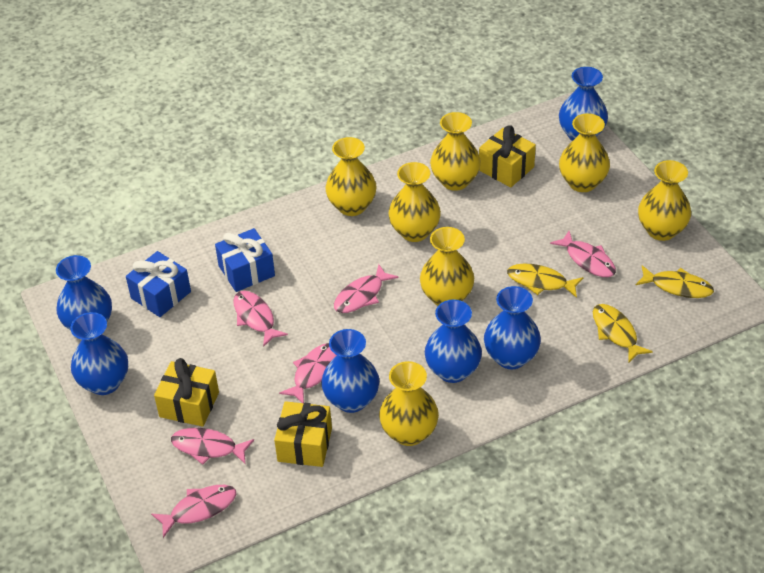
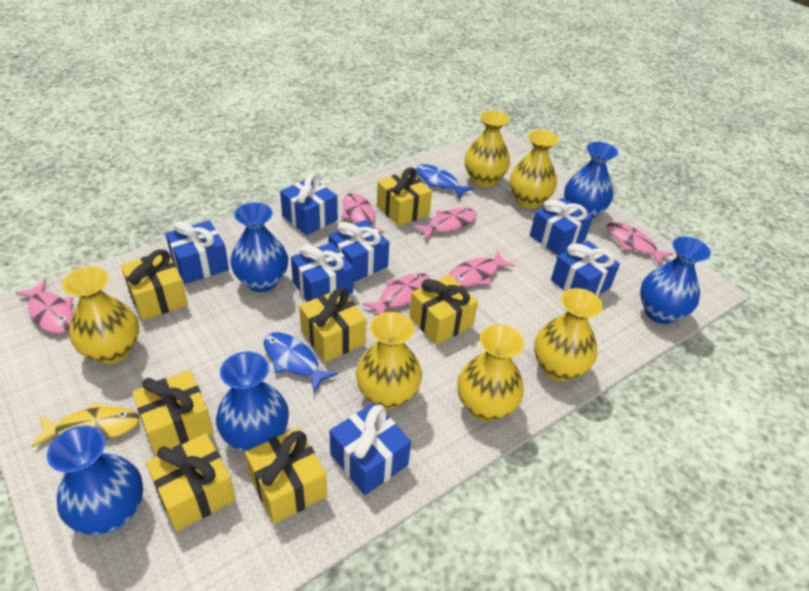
blue fish: 0 -> 2
blue gift: 2 -> 7
blue vase: 6 -> 5
yellow fish: 3 -> 1
yellow gift: 3 -> 7
yellow vase: 7 -> 6

